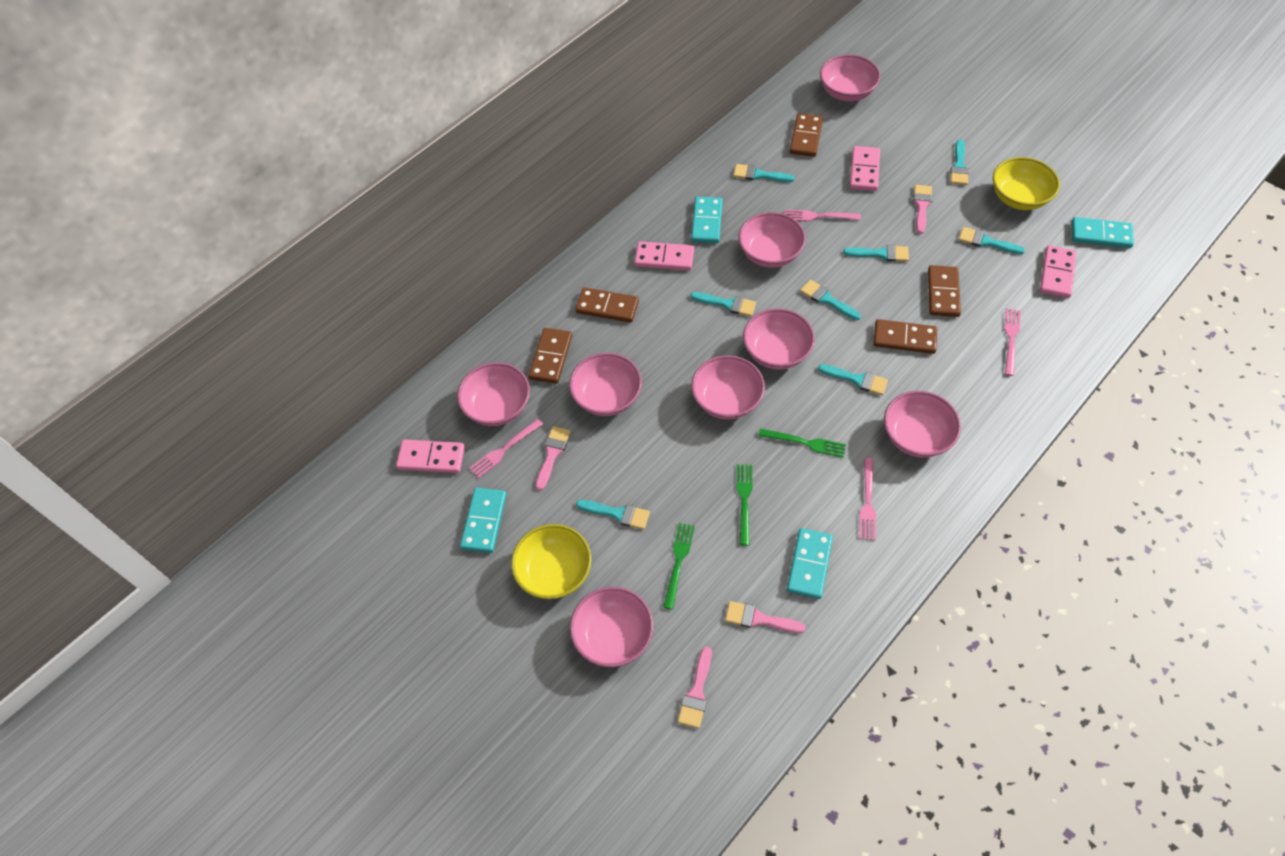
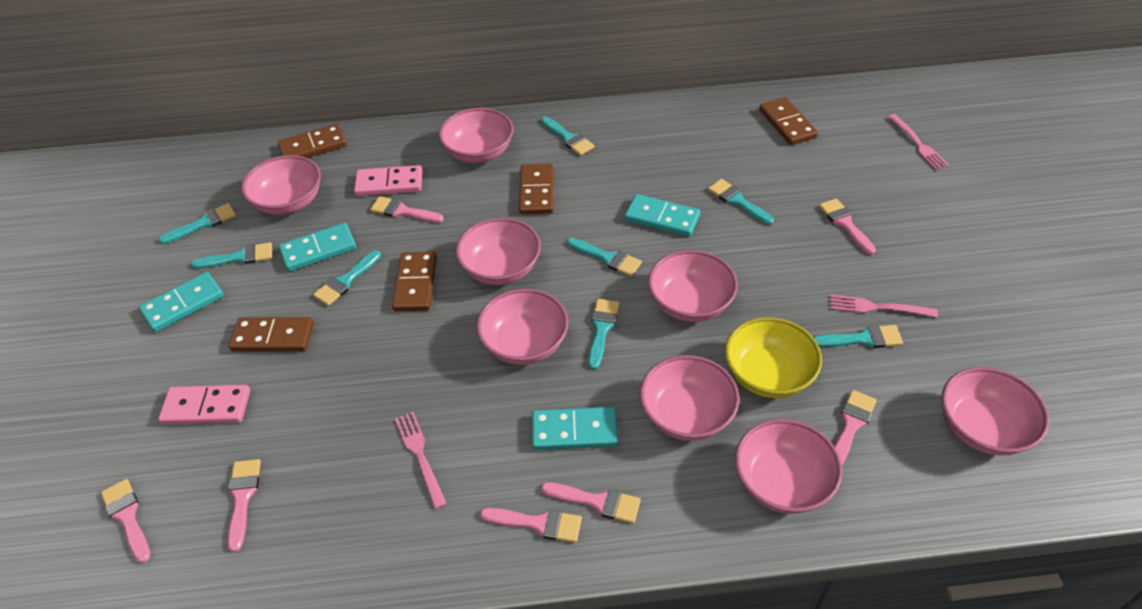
green fork: 3 -> 0
pink brush: 4 -> 7
pink domino: 4 -> 2
pink fork: 4 -> 3
yellow bowl: 2 -> 1

